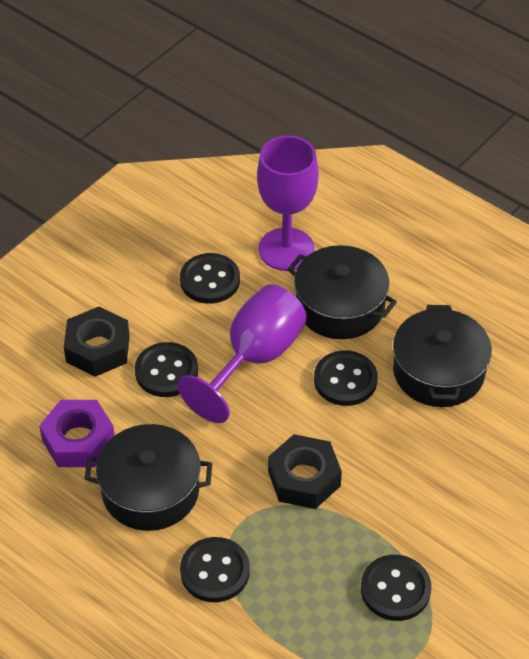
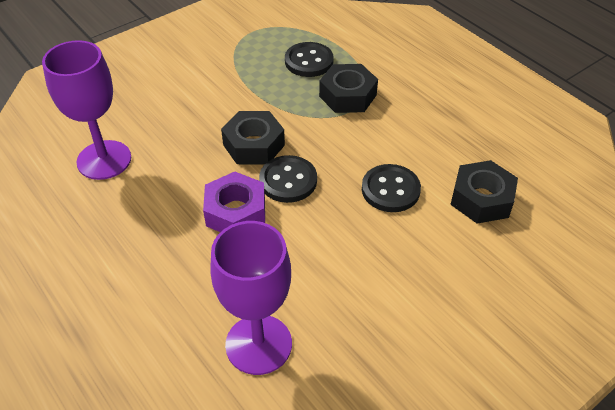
black button: 5 -> 3
black nut: 2 -> 3
black pot: 3 -> 0

